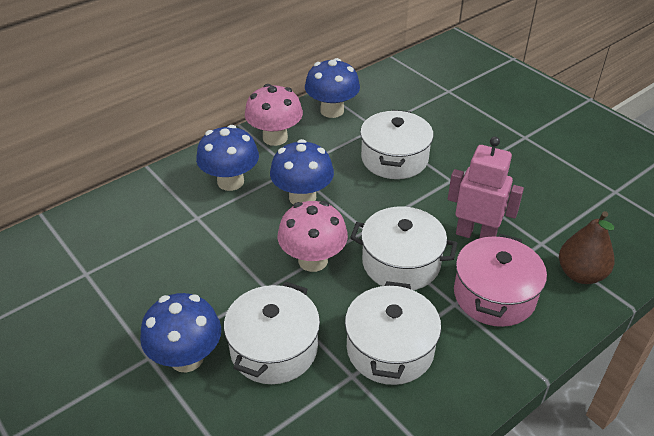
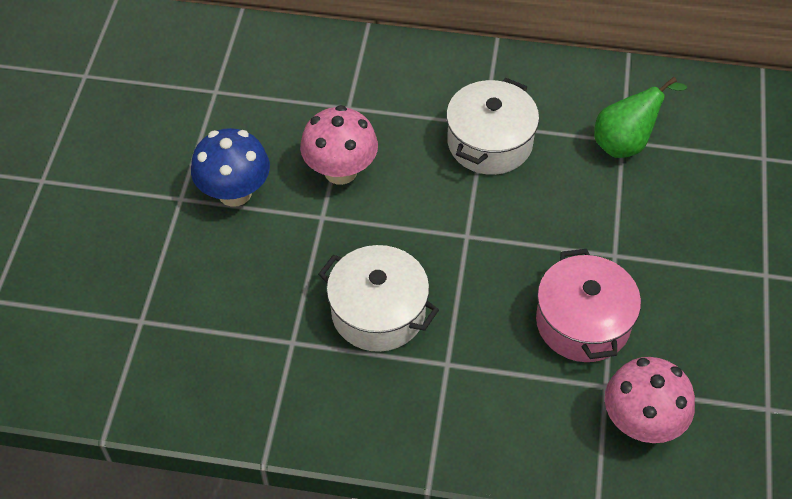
blue mushroom: 4 -> 1
brown pear: 1 -> 0
green pear: 0 -> 1
pink robot: 1 -> 0
white pot: 4 -> 2

